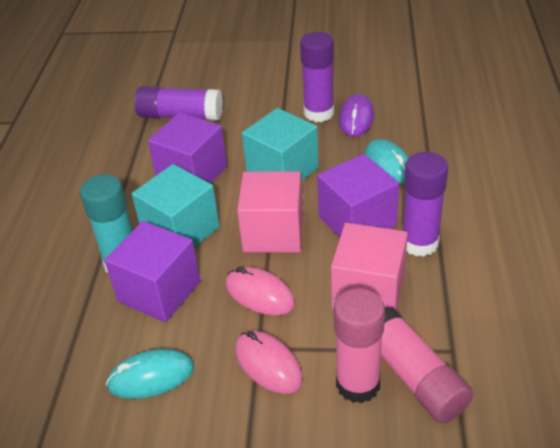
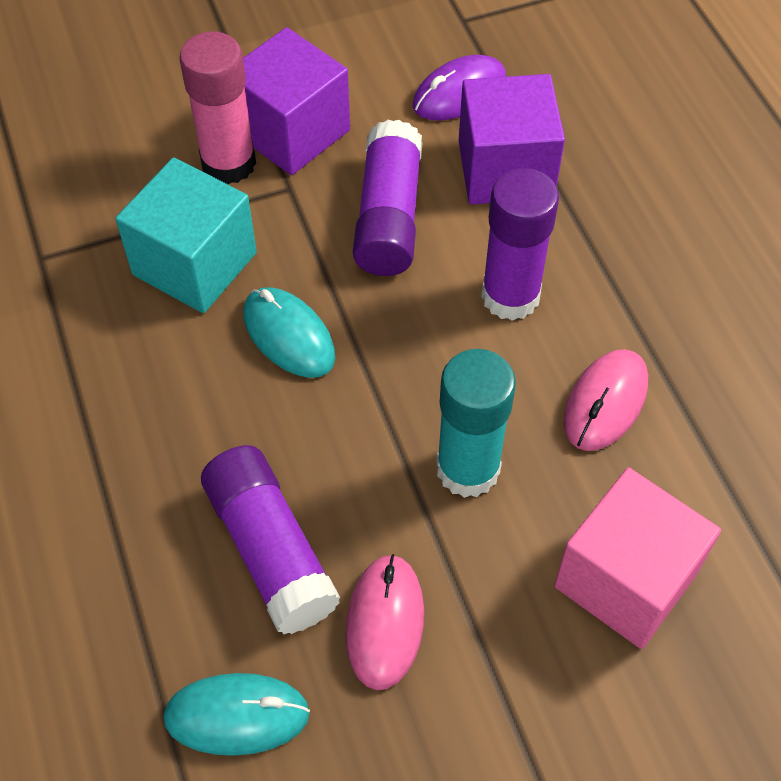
pink cube: 2 -> 1
pink glue stick: 2 -> 1
purple cube: 3 -> 2
turquoise cube: 2 -> 1

